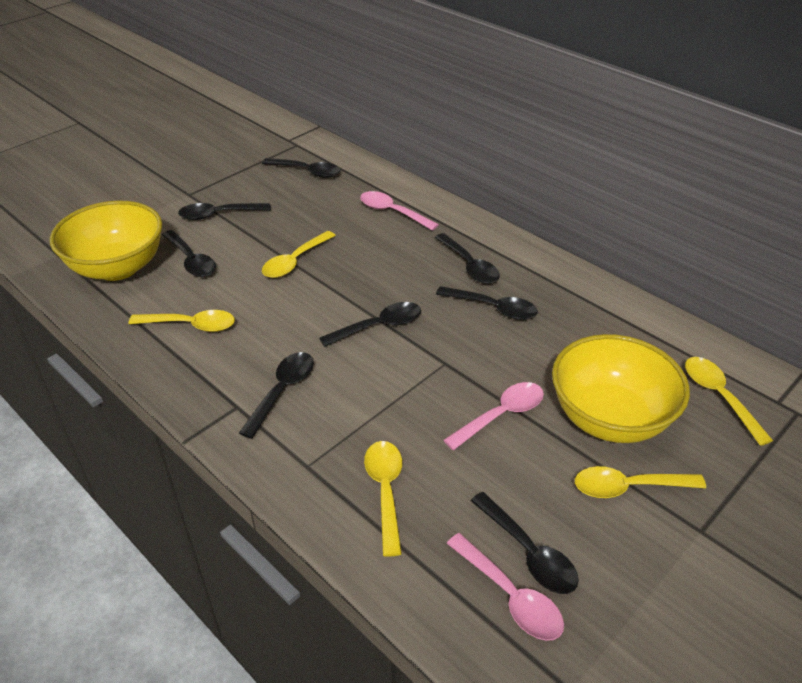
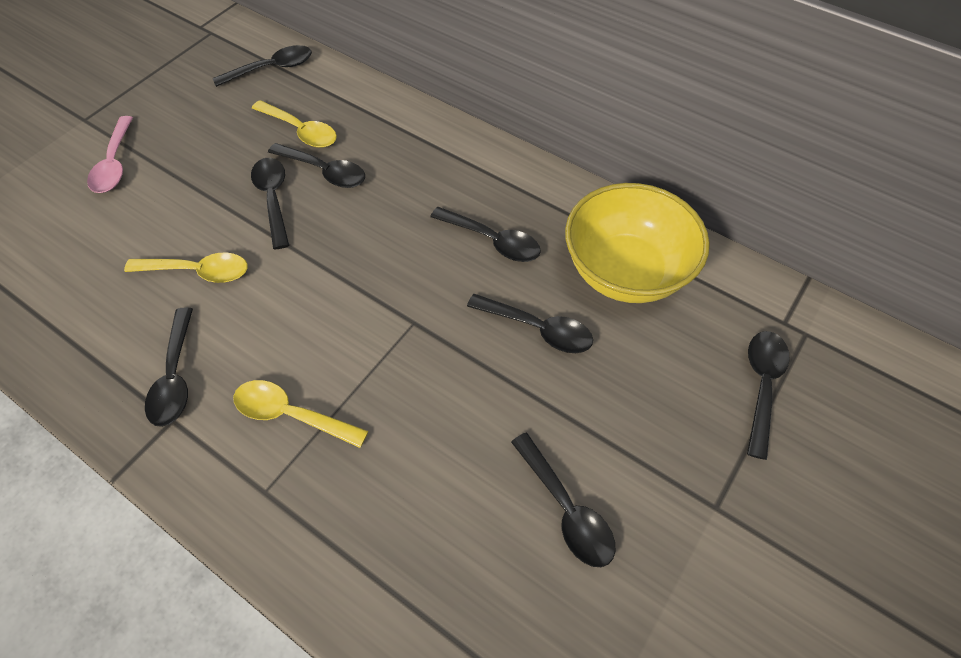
pink spoon: 3 -> 1
yellow bowl: 2 -> 1
yellow spoon: 5 -> 3

